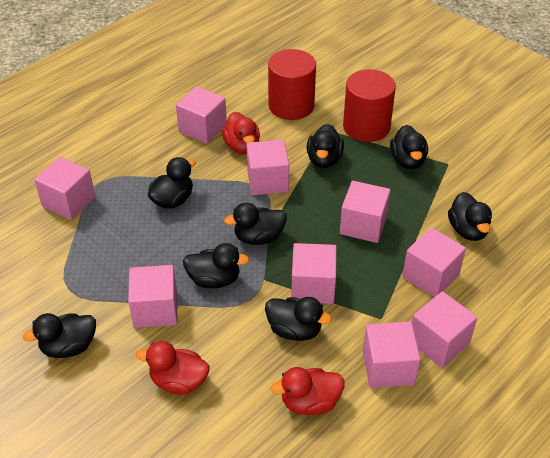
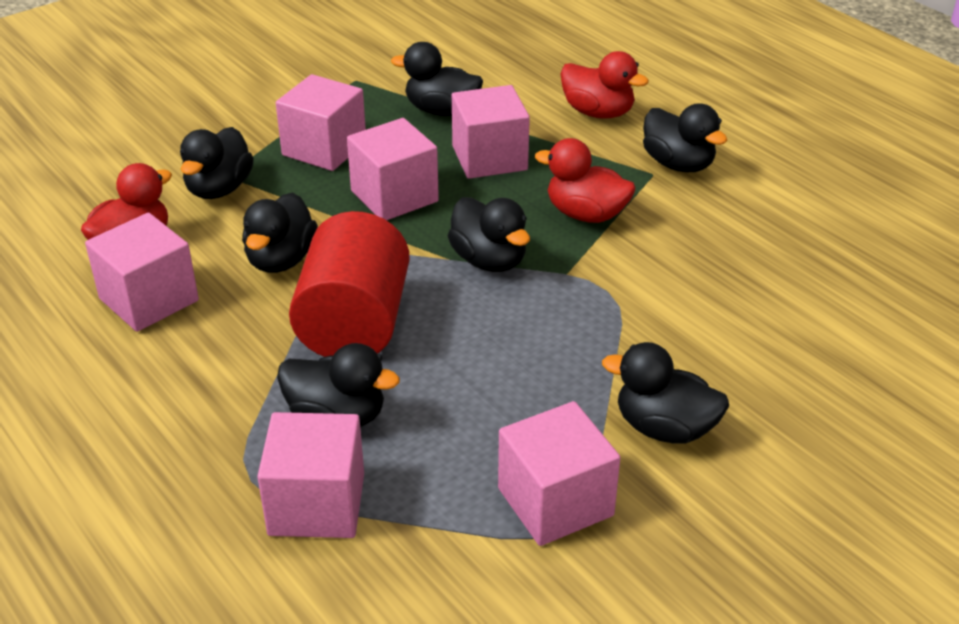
black duck: 8 -> 7
pink cube: 9 -> 6
red cylinder: 2 -> 1

